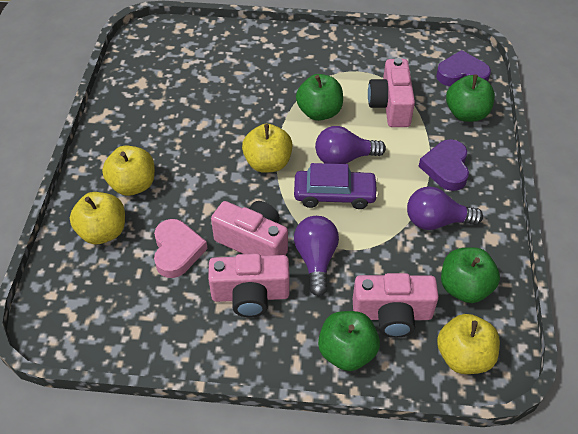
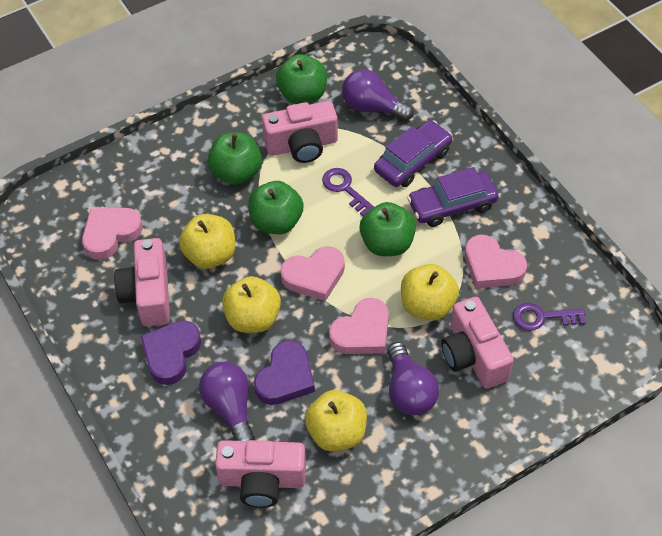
pink heart: 1 -> 4
purple car: 1 -> 2
purple key: 0 -> 2

